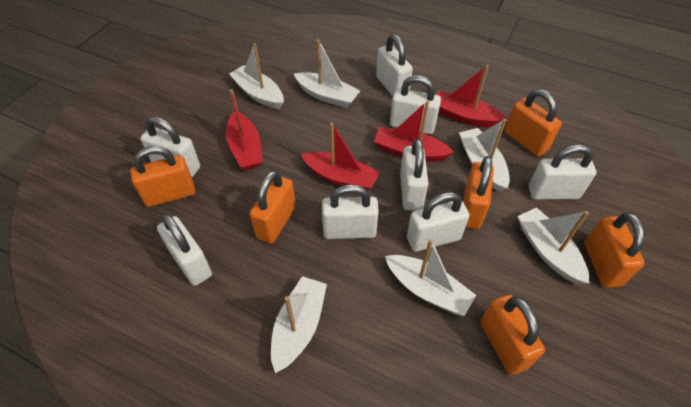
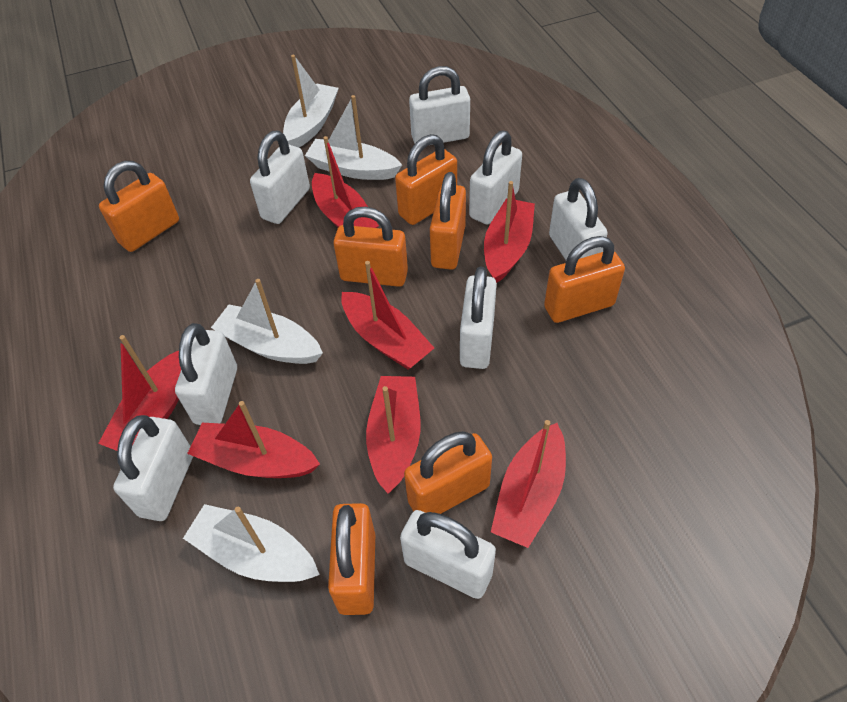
orange padlock: 6 -> 7
red boat: 4 -> 7
white boat: 6 -> 4

